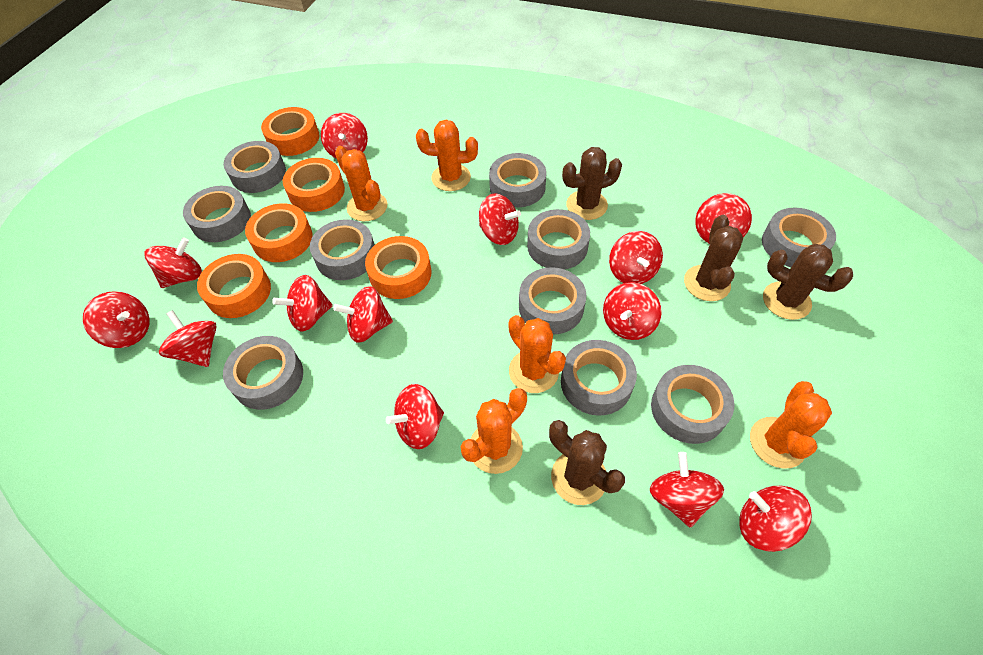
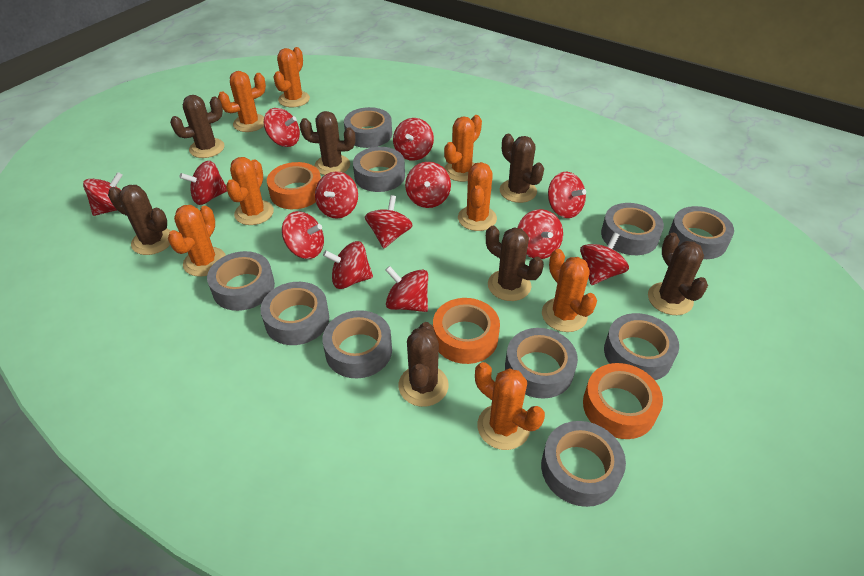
brown cactus: 4 -> 7
orange cactus: 5 -> 8
orange tape: 5 -> 3

